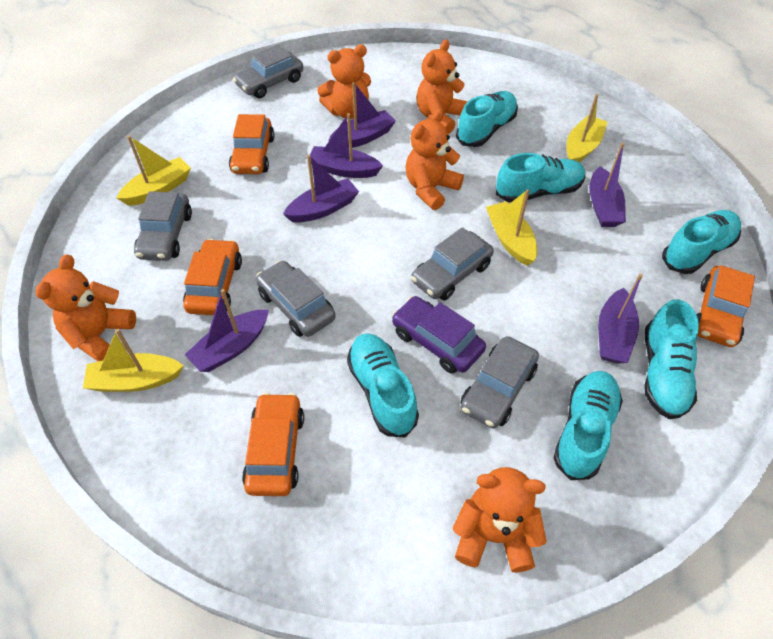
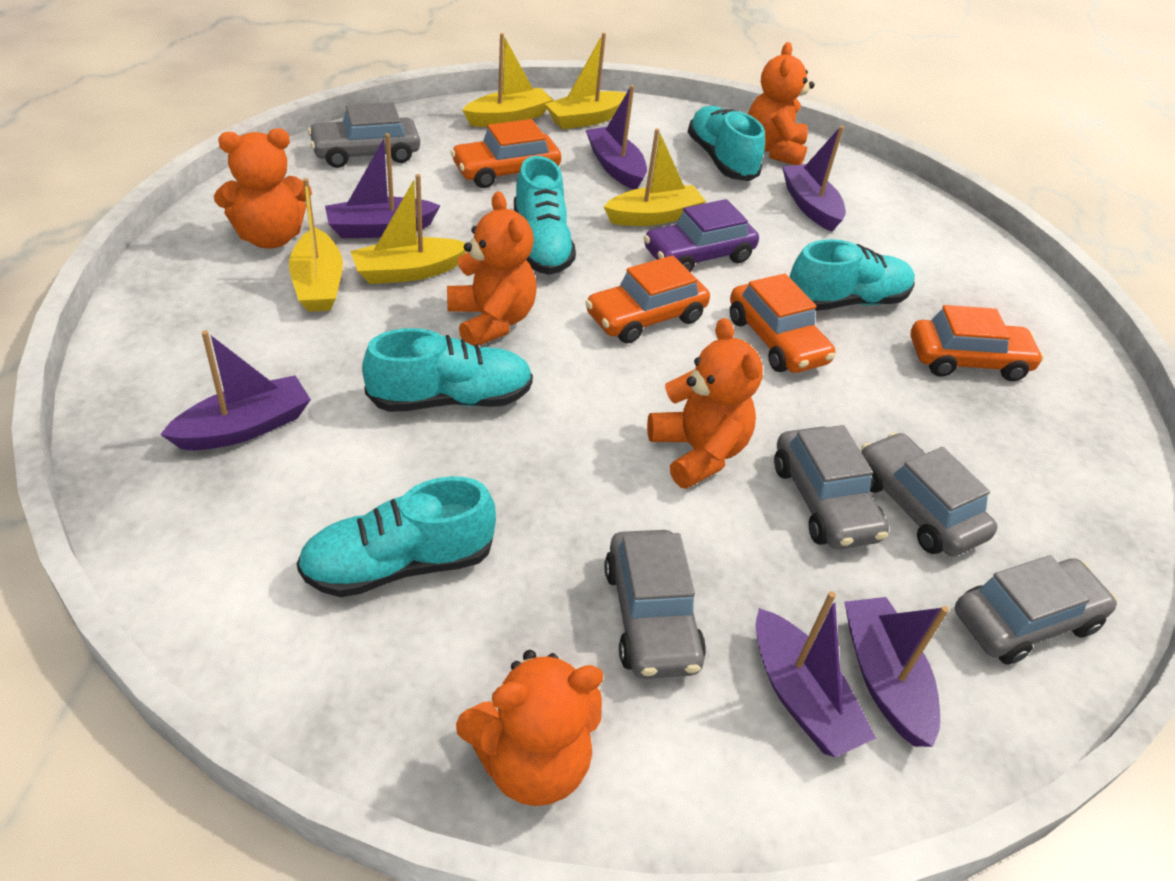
turquoise shoe: 6 -> 5
yellow boat: 4 -> 5

